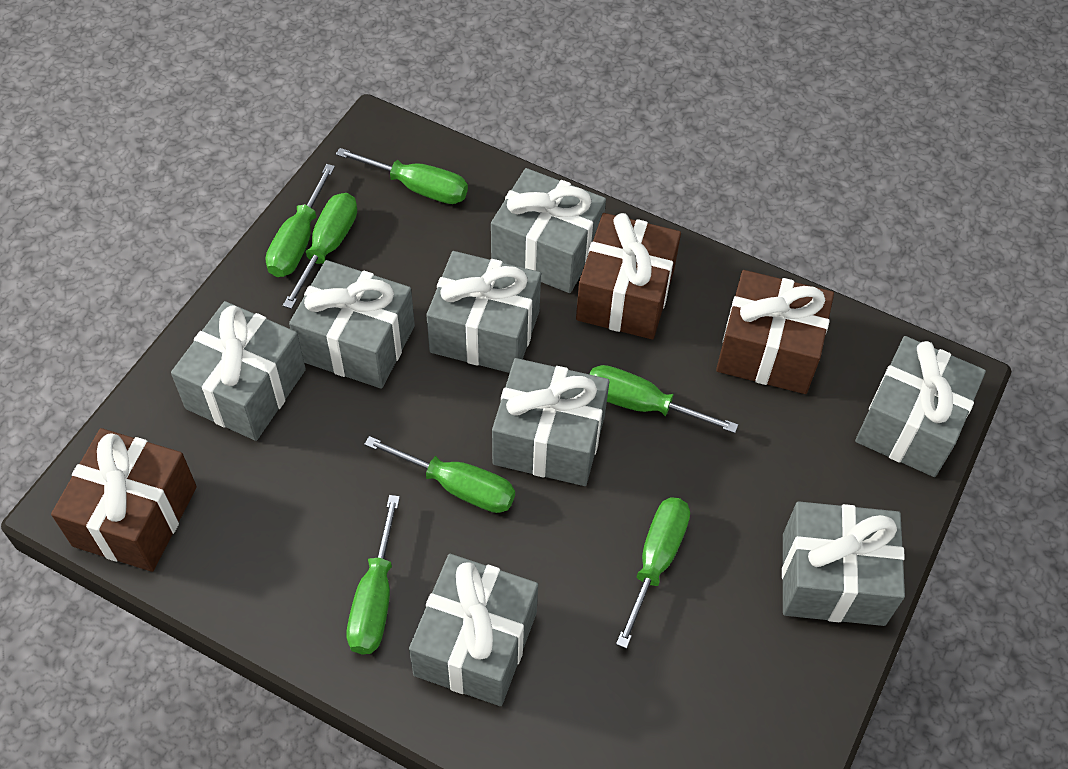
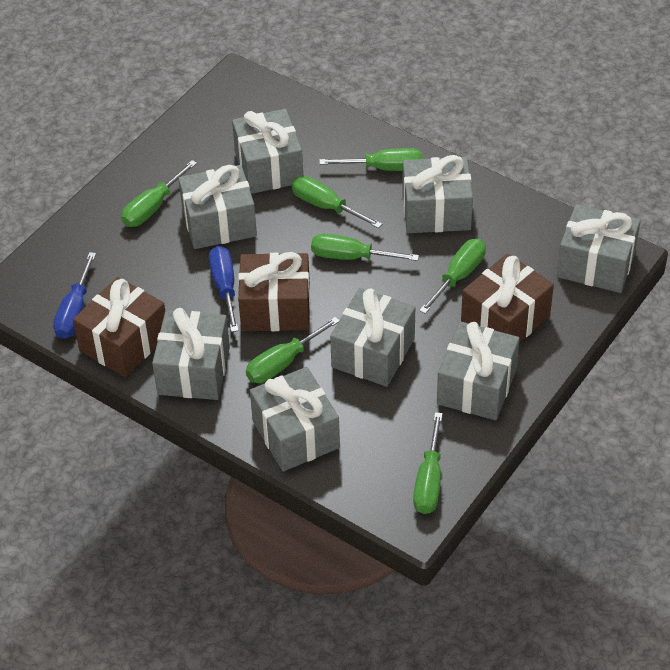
blue screwdriver: 0 -> 2

